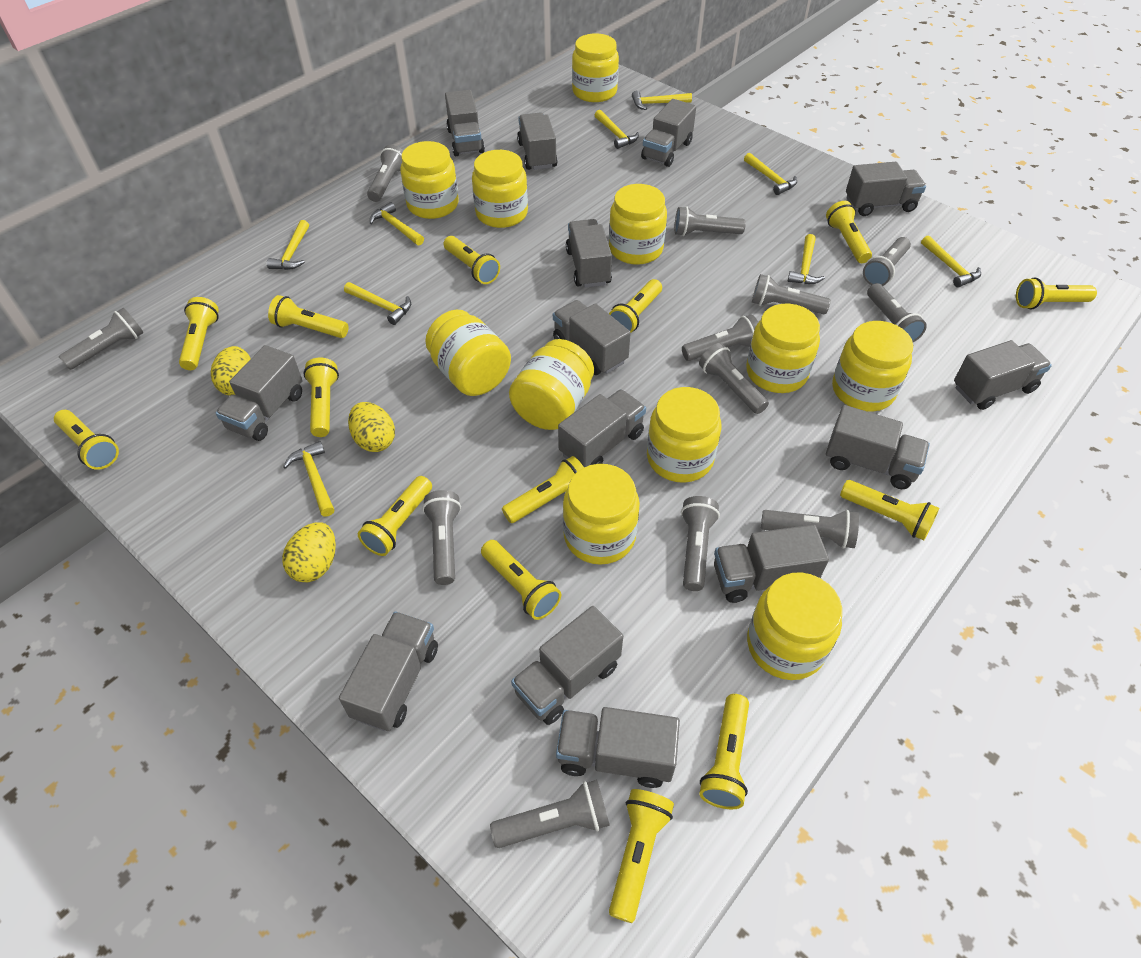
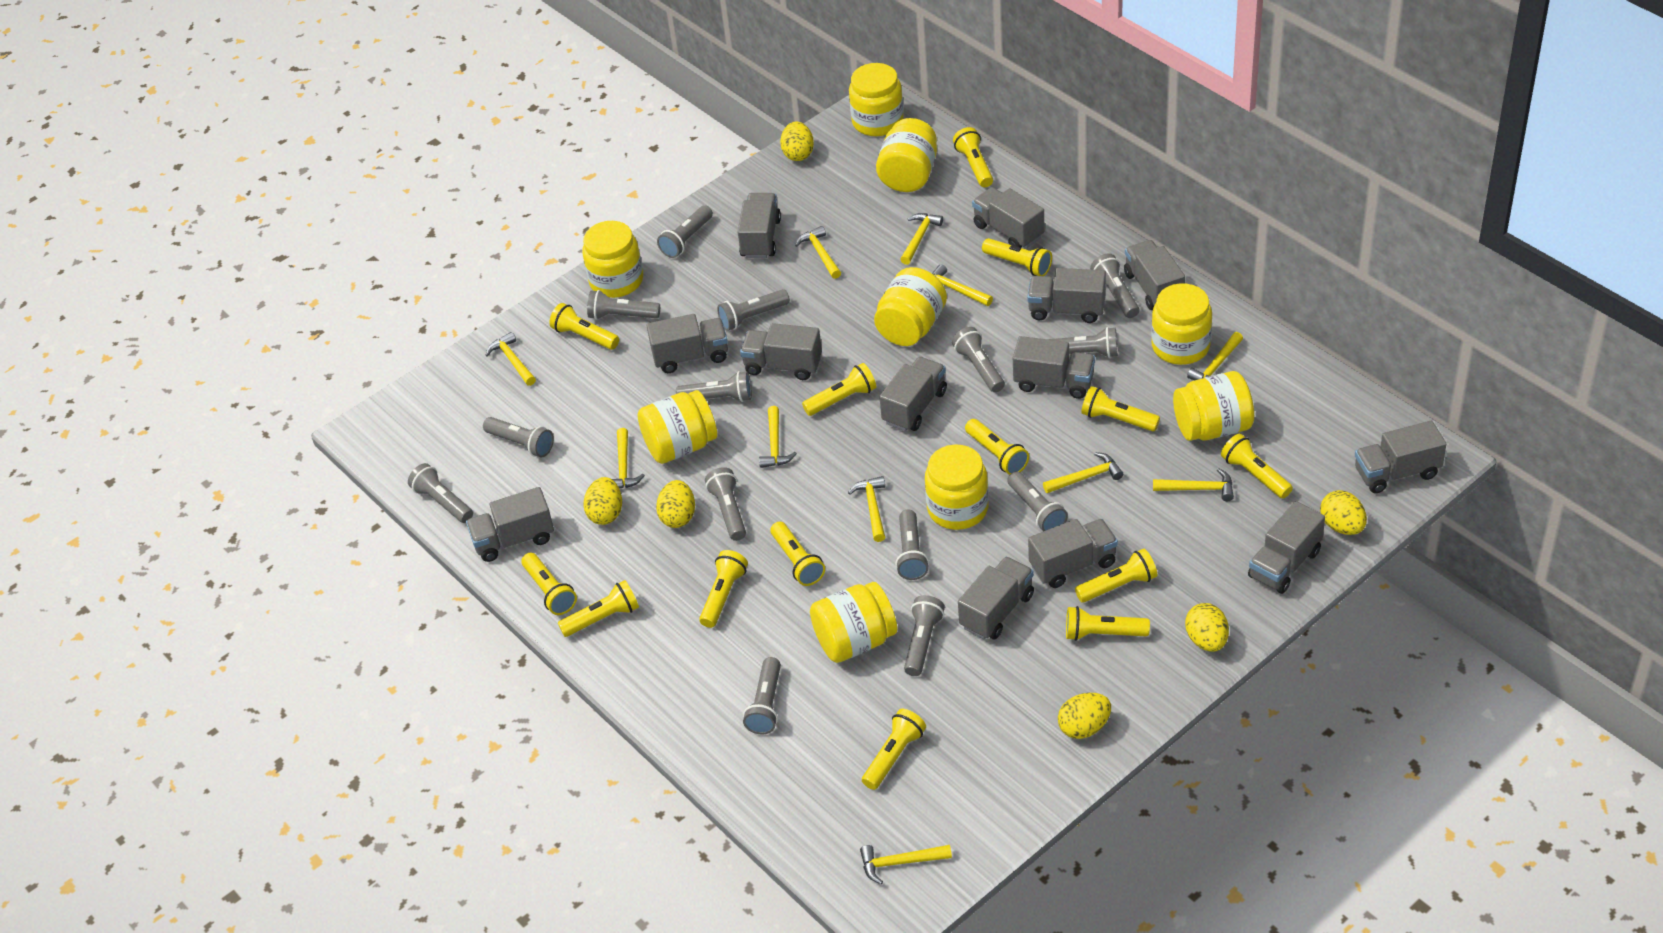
grey flashlight: 12 -> 14
grey truck: 14 -> 13
yellow egg: 3 -> 6
yellow hammer: 9 -> 11
yellow jar: 11 -> 9

